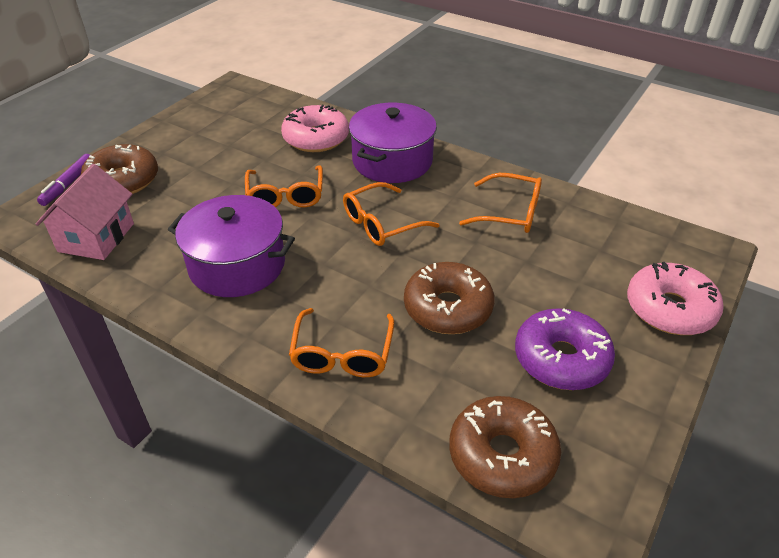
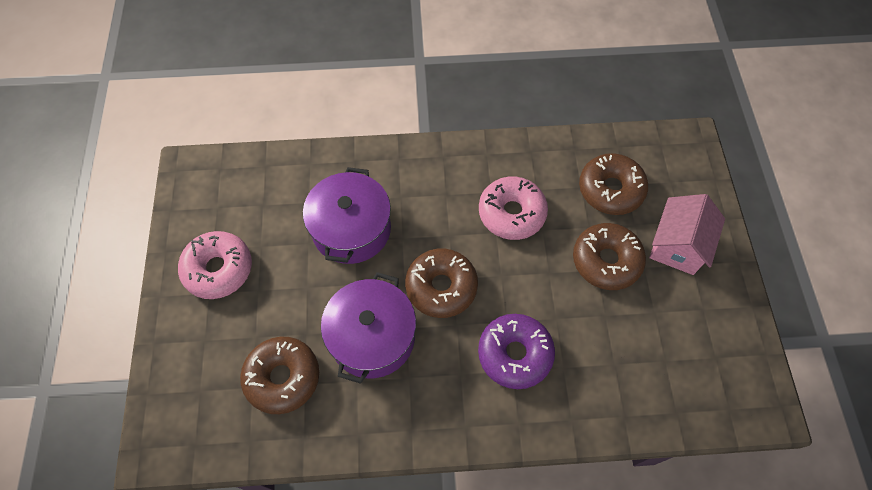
brown donut: 3 -> 4
orange glasses: 4 -> 0
purple marker: 1 -> 0

